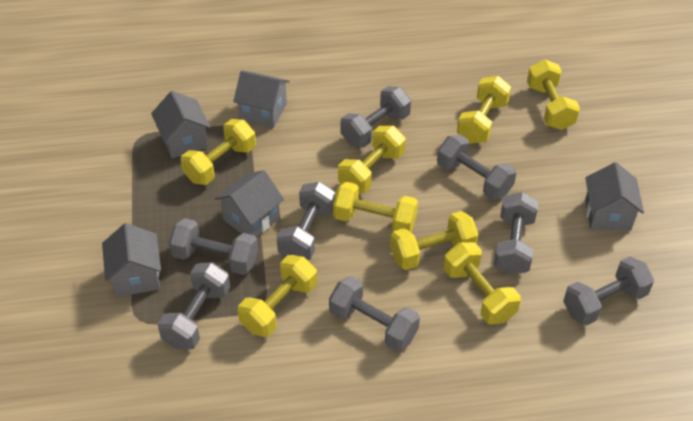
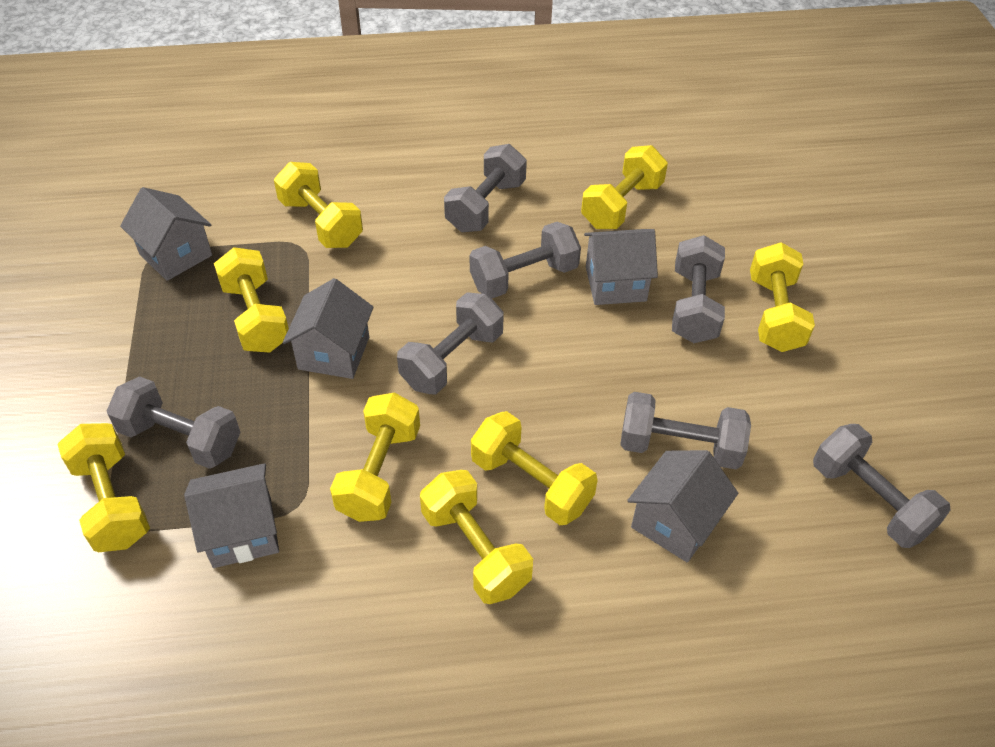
grey dumbbell: 8 -> 7

